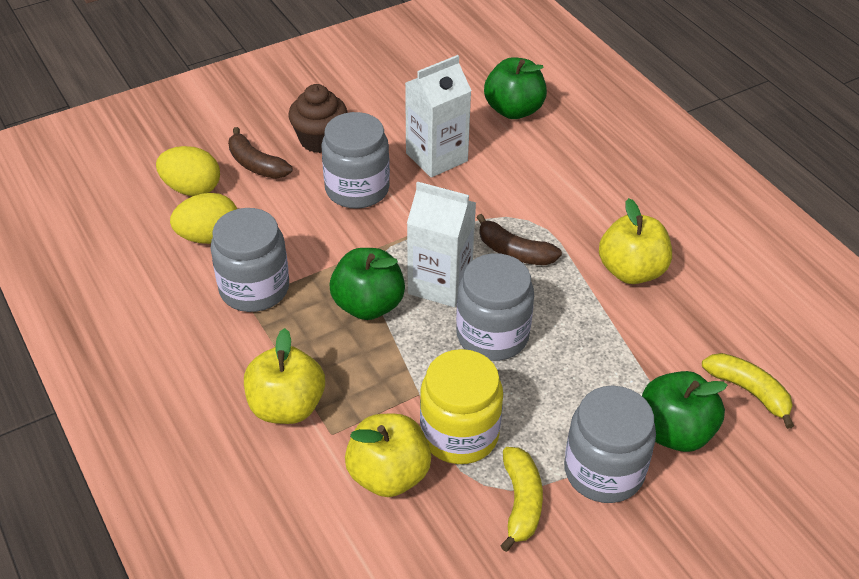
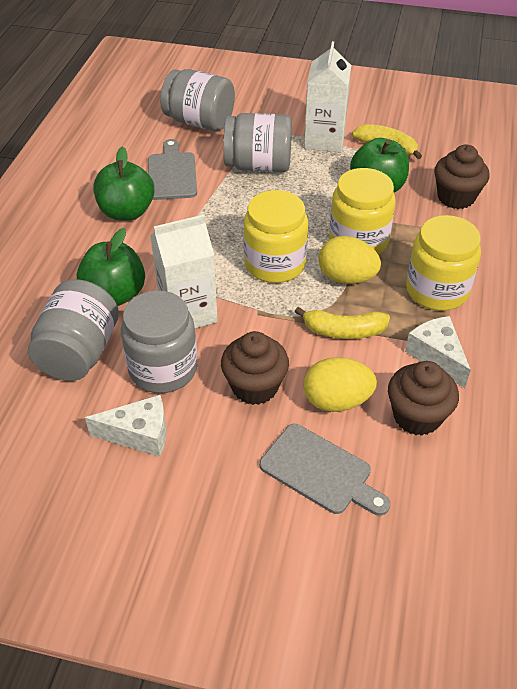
brown banana: 2 -> 0
brown cupcake: 1 -> 3
grey cutting board: 0 -> 2
white cheese: 0 -> 2
yellow apple: 3 -> 0
yellow jar: 1 -> 3

